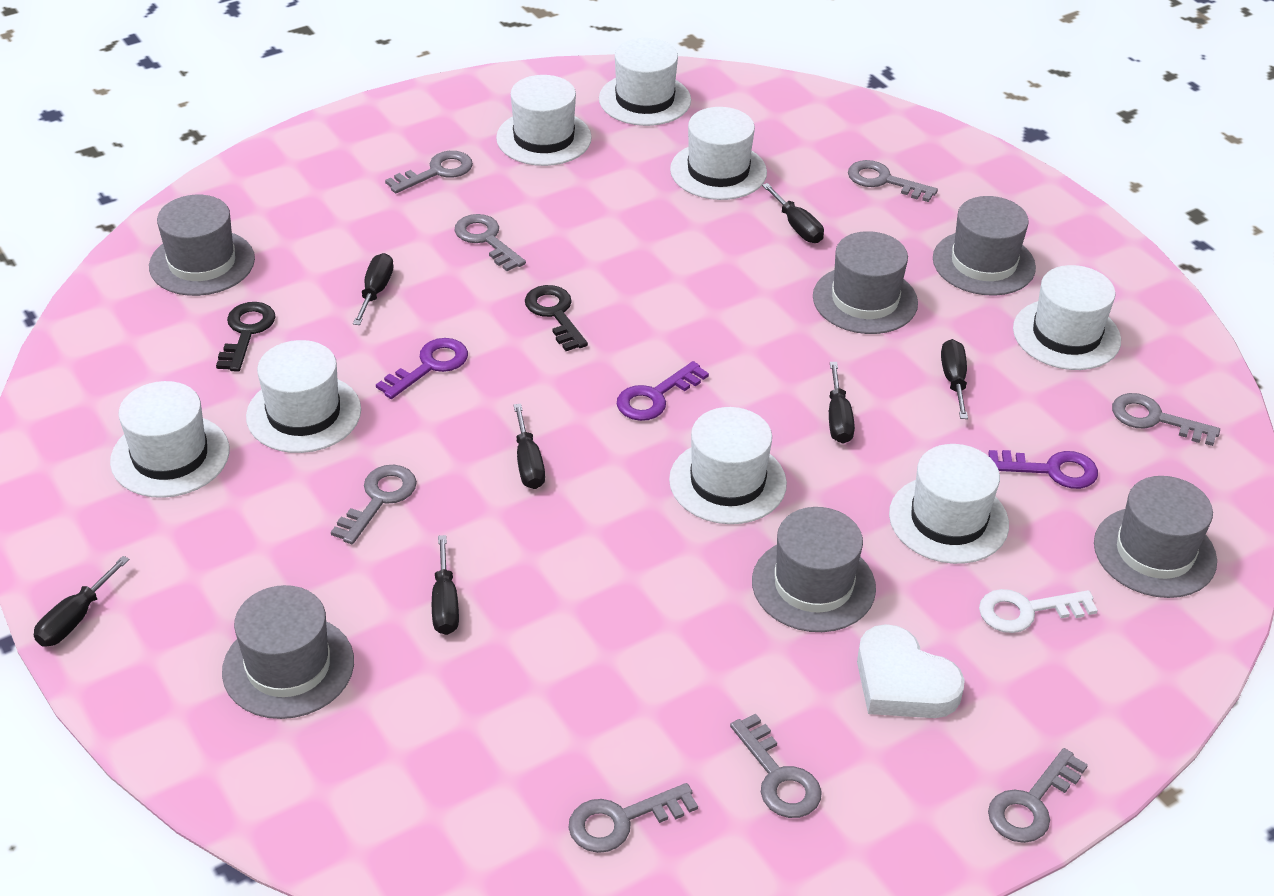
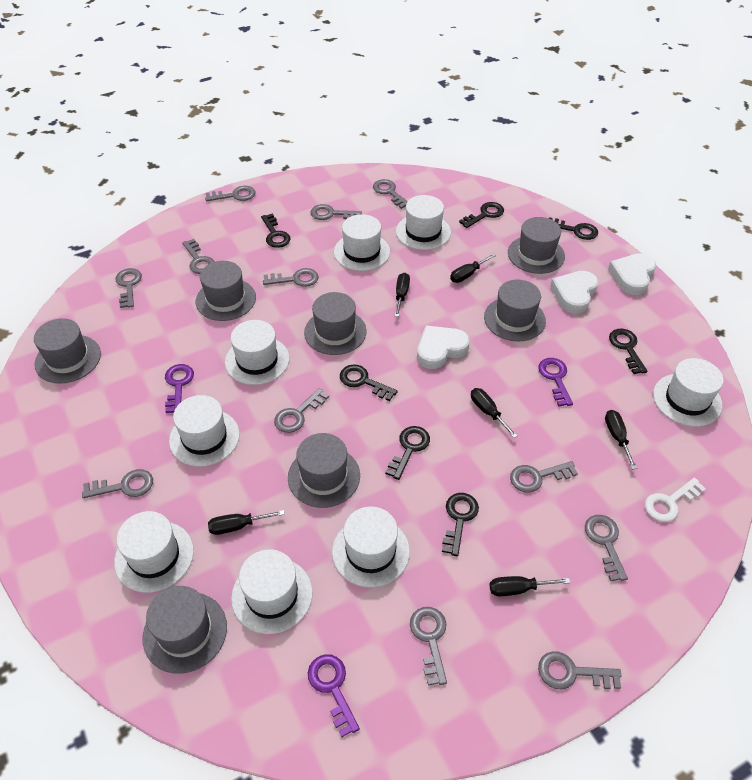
black key: 2 -> 7
black screwdriver: 7 -> 6
grey hat: 6 -> 7
grey key: 8 -> 12
white heart: 1 -> 3

